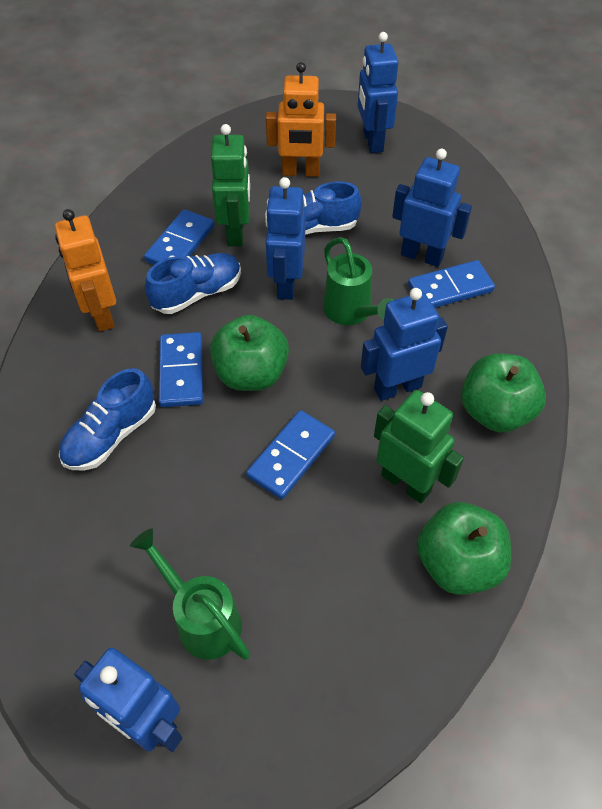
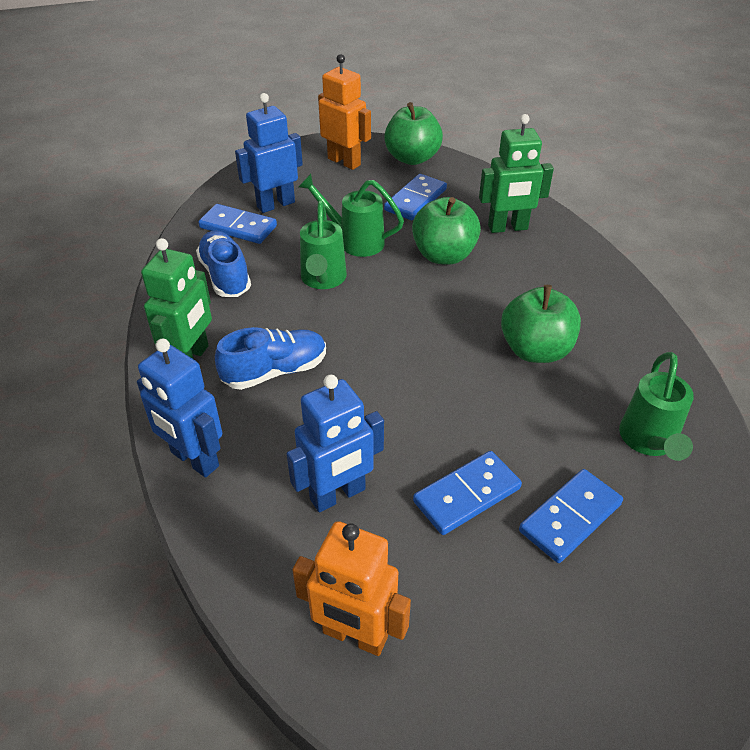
blue robot: 5 -> 3
blue shoe: 3 -> 2
green watering can: 2 -> 3

